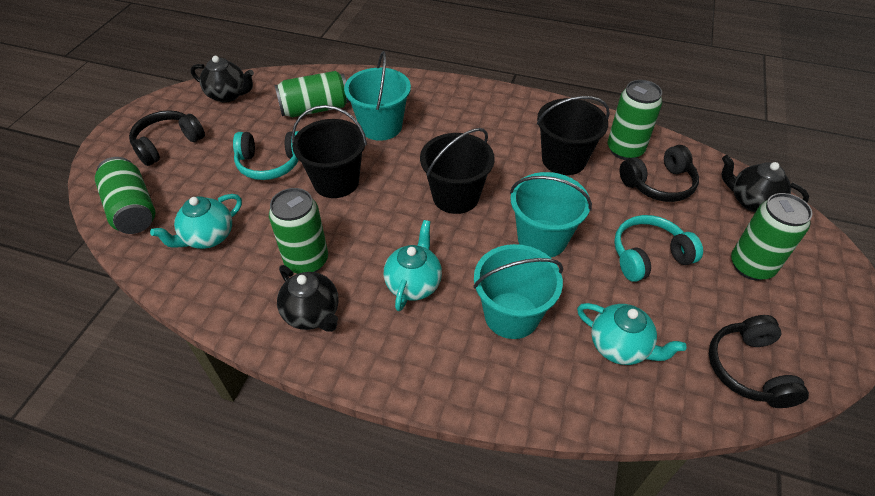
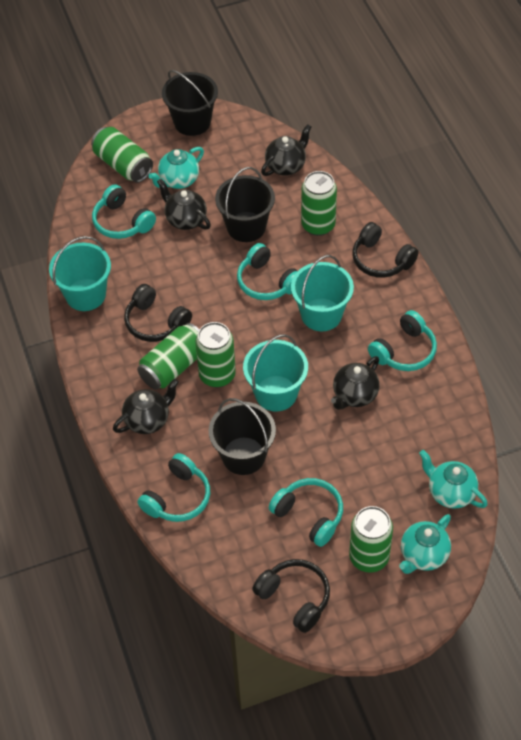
black teapot: 3 -> 4
turquoise headphones: 2 -> 5

